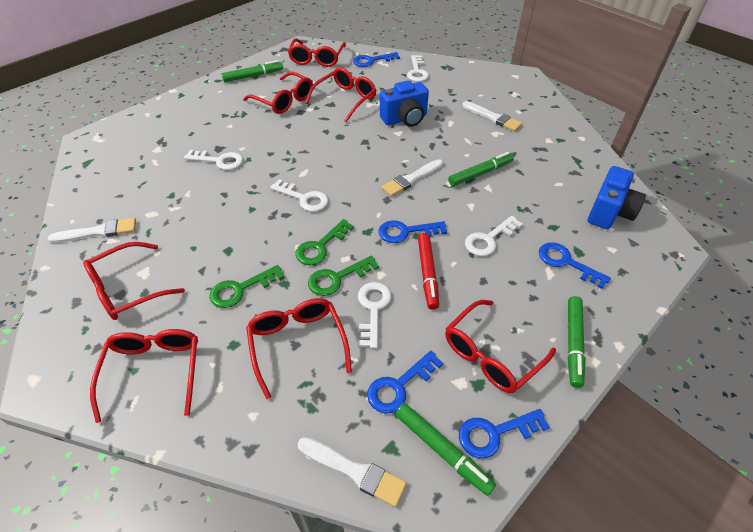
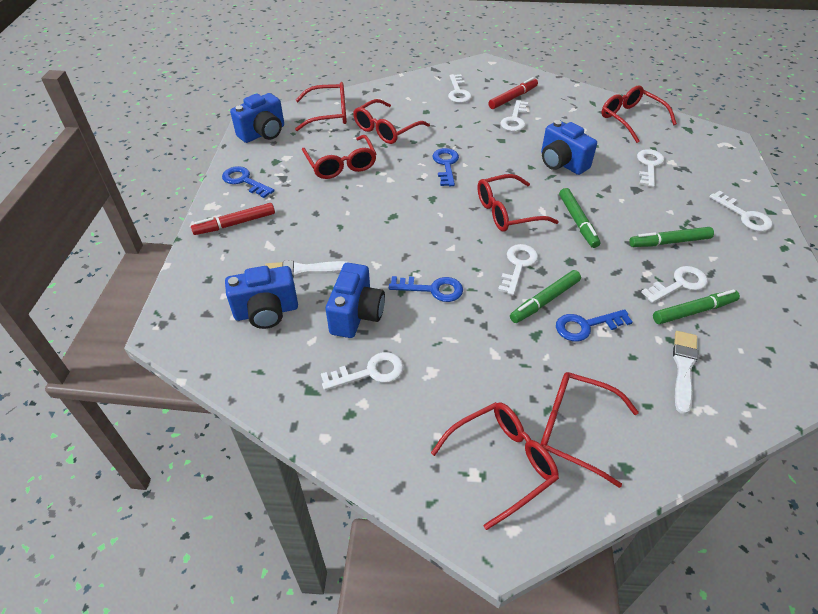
blue camera: 2 -> 4
blue key: 5 -> 4
green key: 3 -> 0
red marker: 1 -> 2
white brush: 4 -> 2
white key: 5 -> 7

